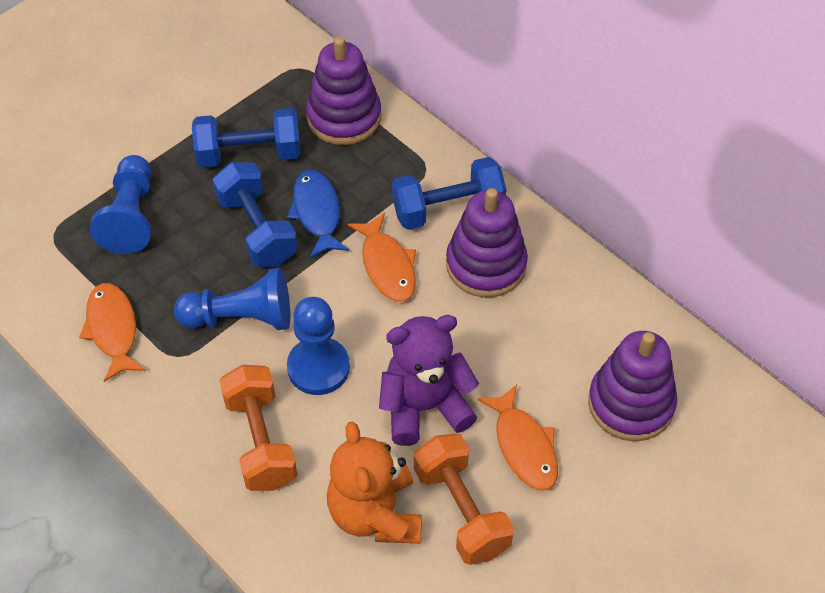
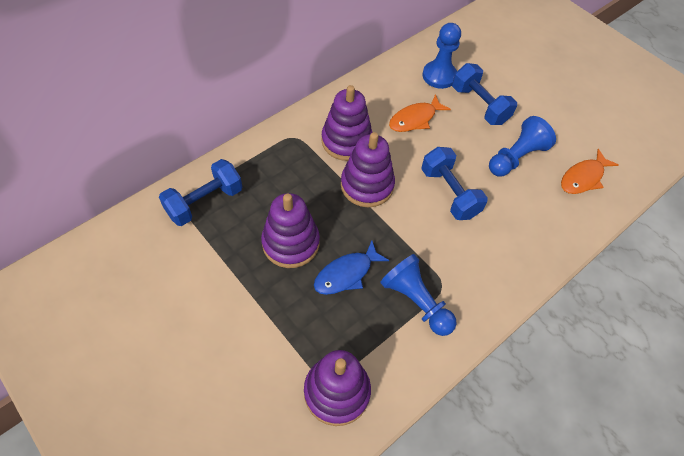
orange dumbbell: 2 -> 0
orange fish: 3 -> 2
orange teddy bear: 1 -> 0
purple stacking toy: 3 -> 4
purple teddy bear: 1 -> 0

